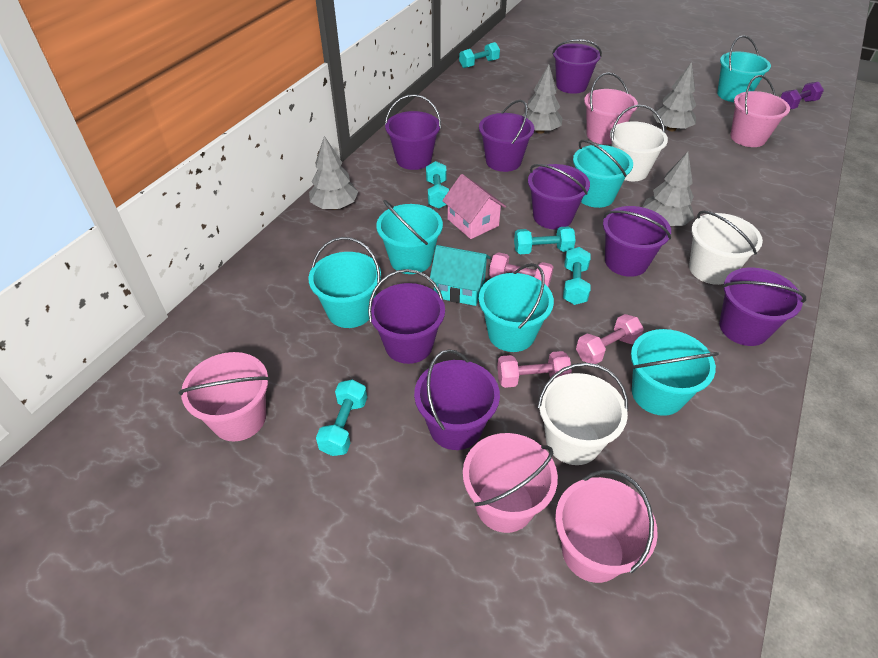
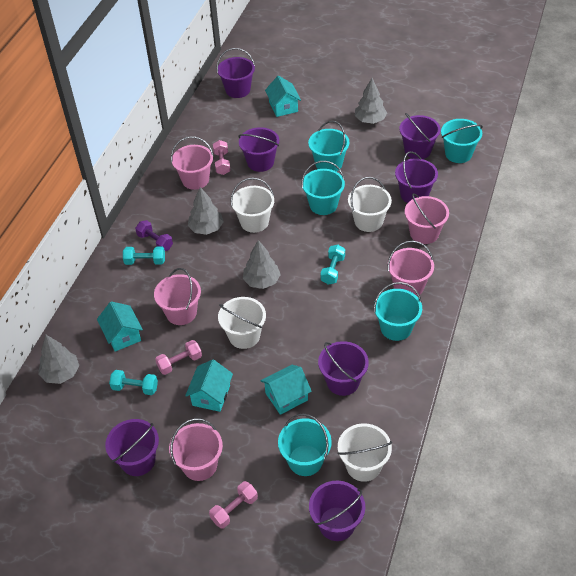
pink house: 1 -> 0
purple bucket: 8 -> 7
turquoise bucket: 6 -> 5
turquoise dumbbell: 5 -> 3
turquoise house: 1 -> 4
white bucket: 3 -> 4

